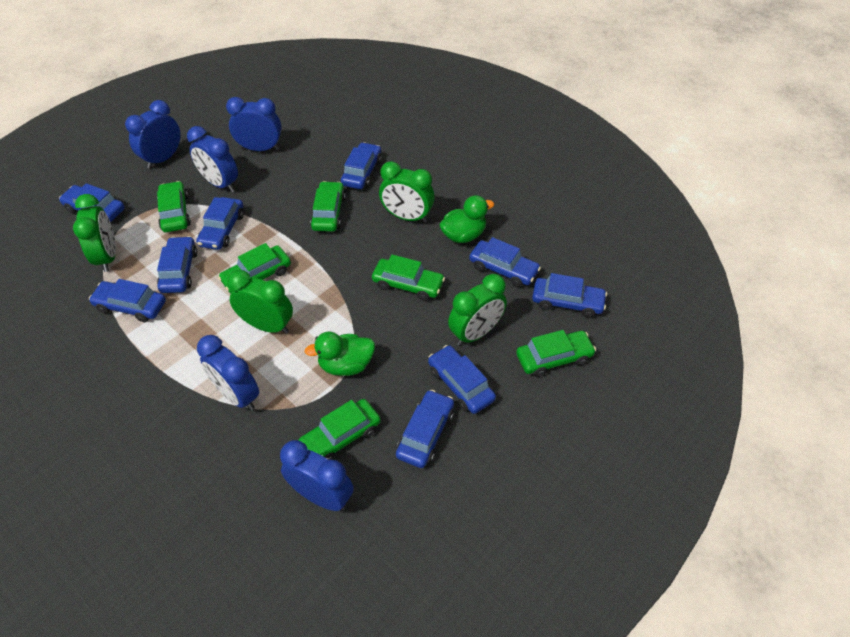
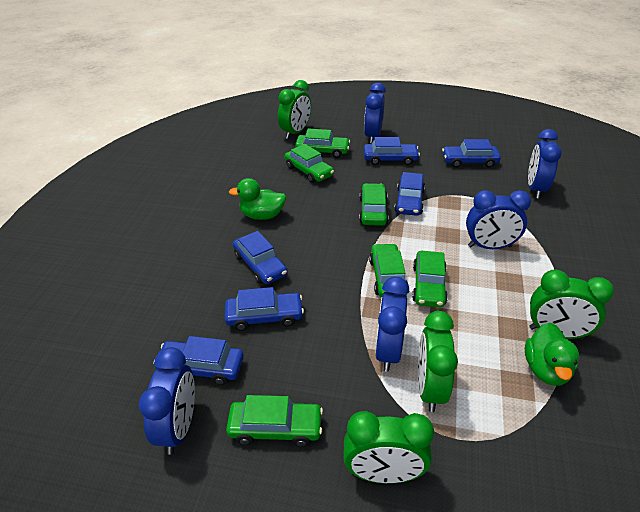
blue car: 9 -> 6

